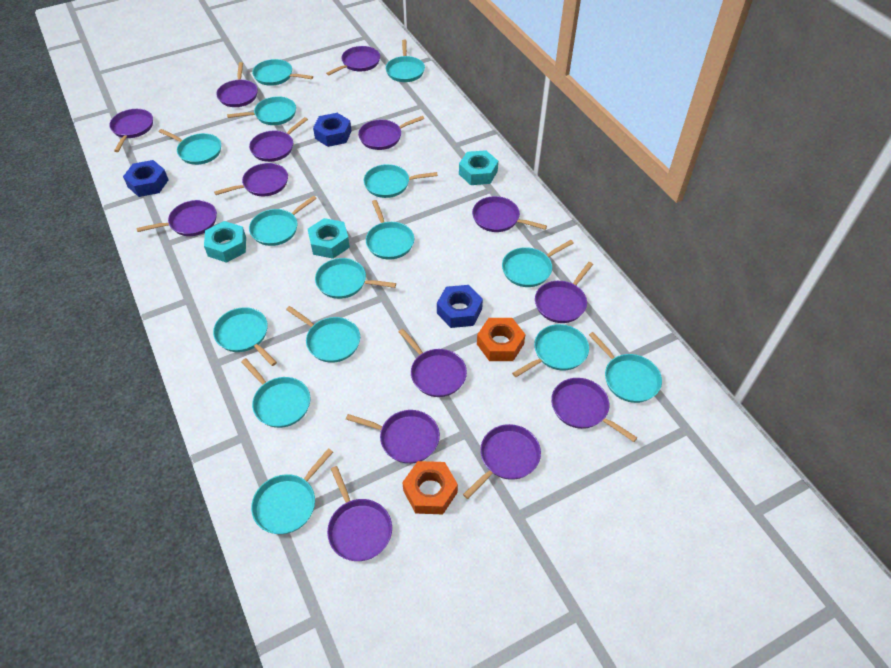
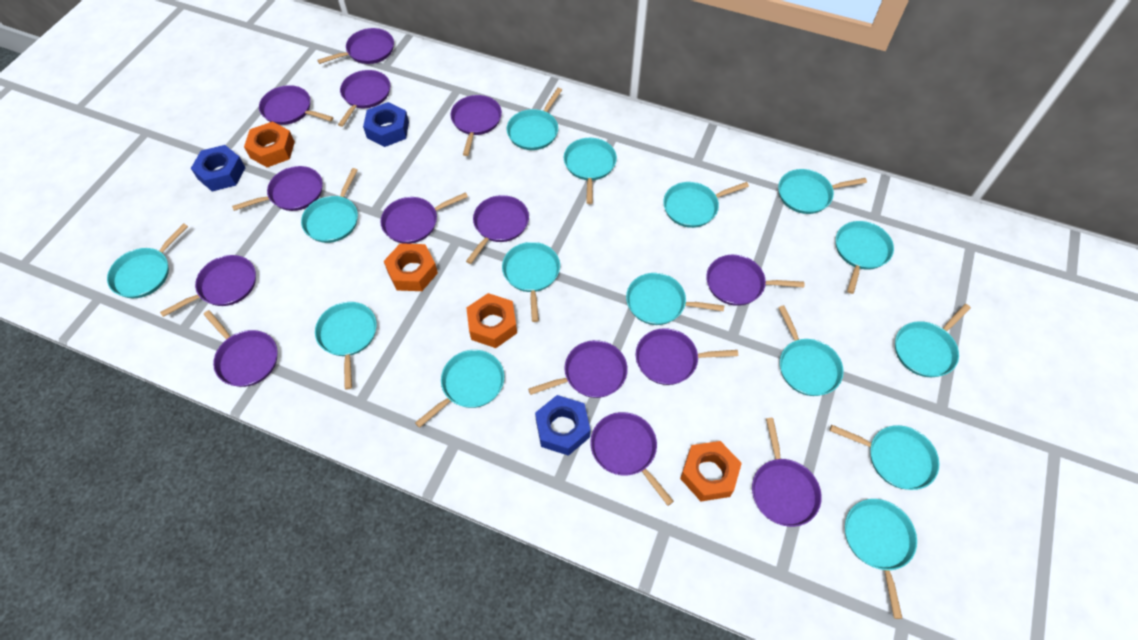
orange nut: 2 -> 4
turquoise nut: 3 -> 0

